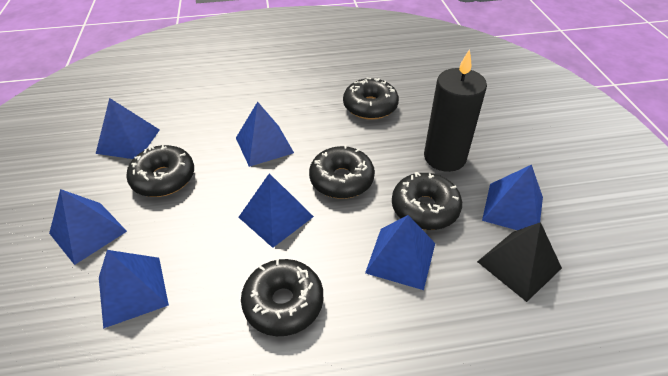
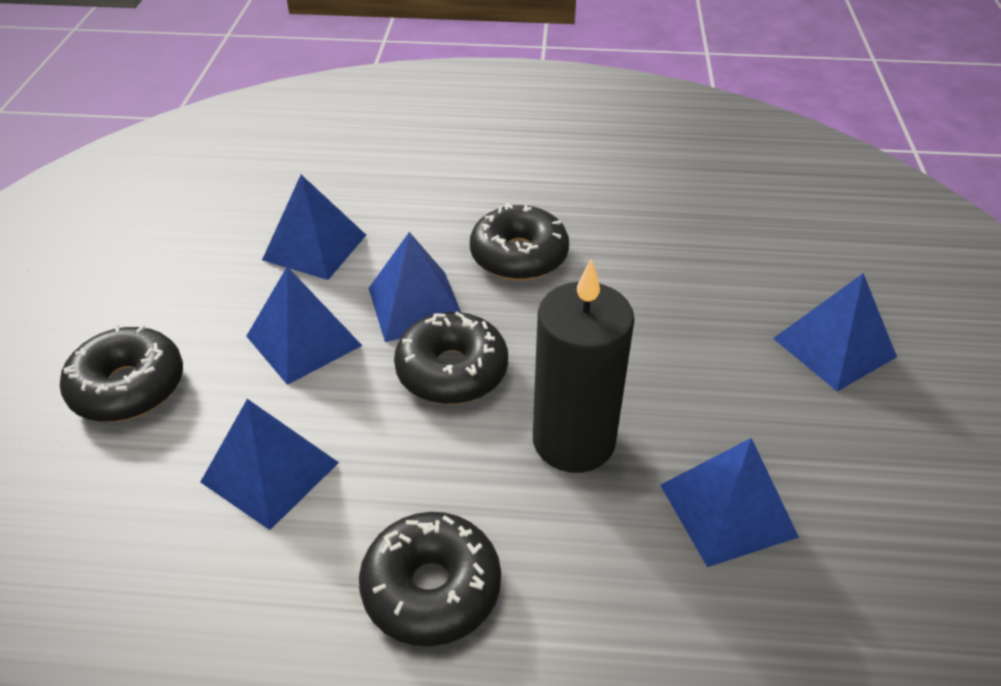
black donut: 5 -> 4
black pyramid: 1 -> 0
blue pyramid: 7 -> 6

